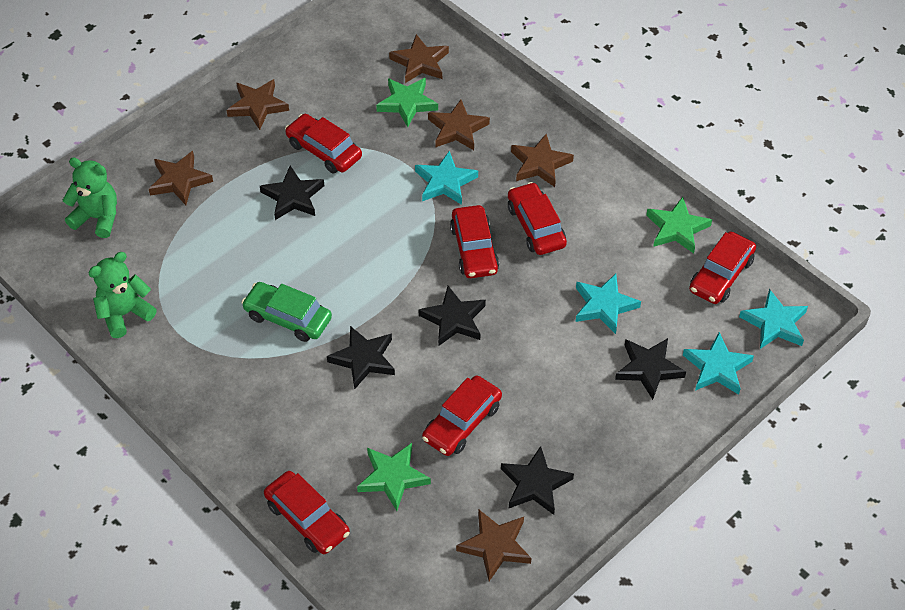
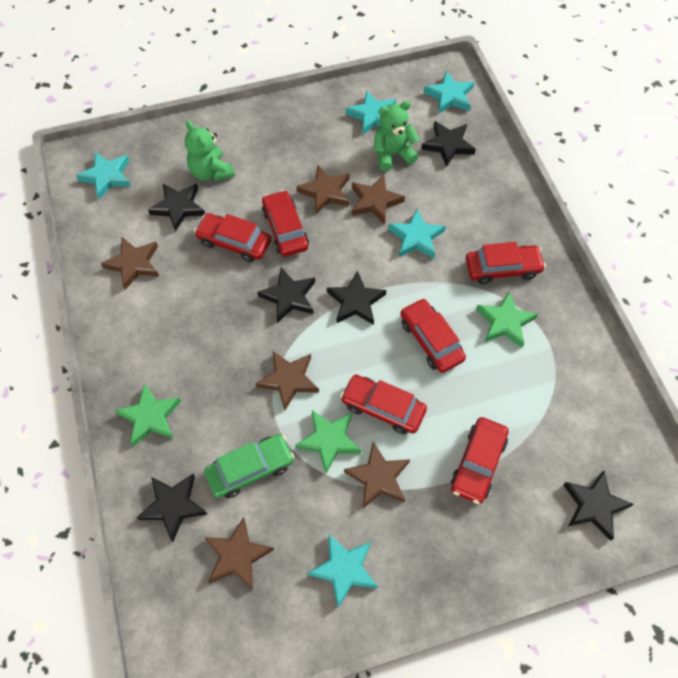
black star: 5 -> 6
turquoise star: 4 -> 5

